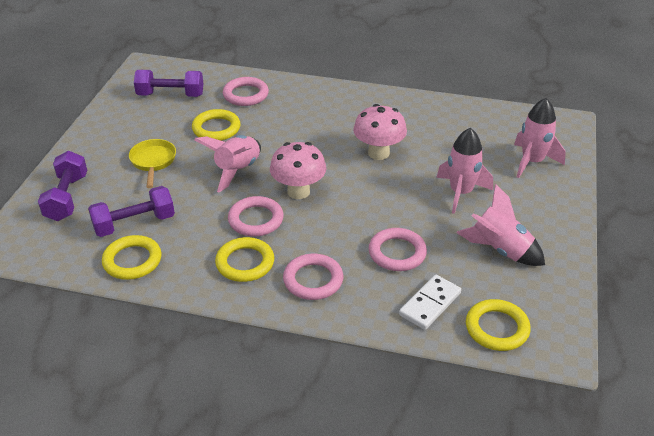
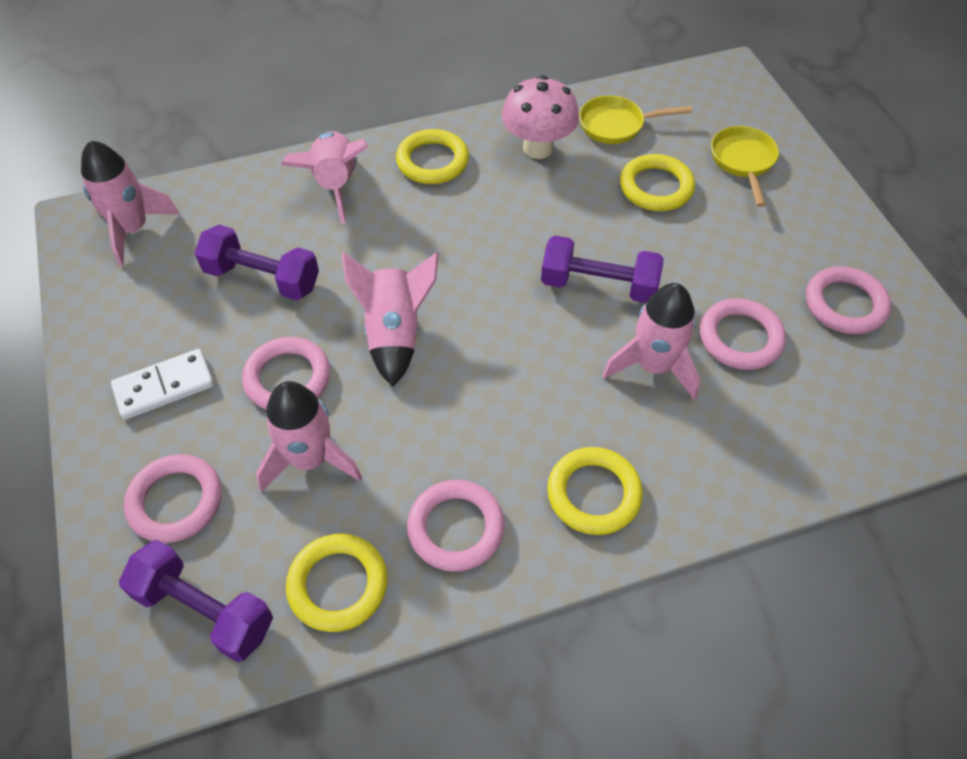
pink mushroom: 2 -> 1
pink ring: 4 -> 5
pink rocket: 4 -> 5
yellow pan: 1 -> 2

